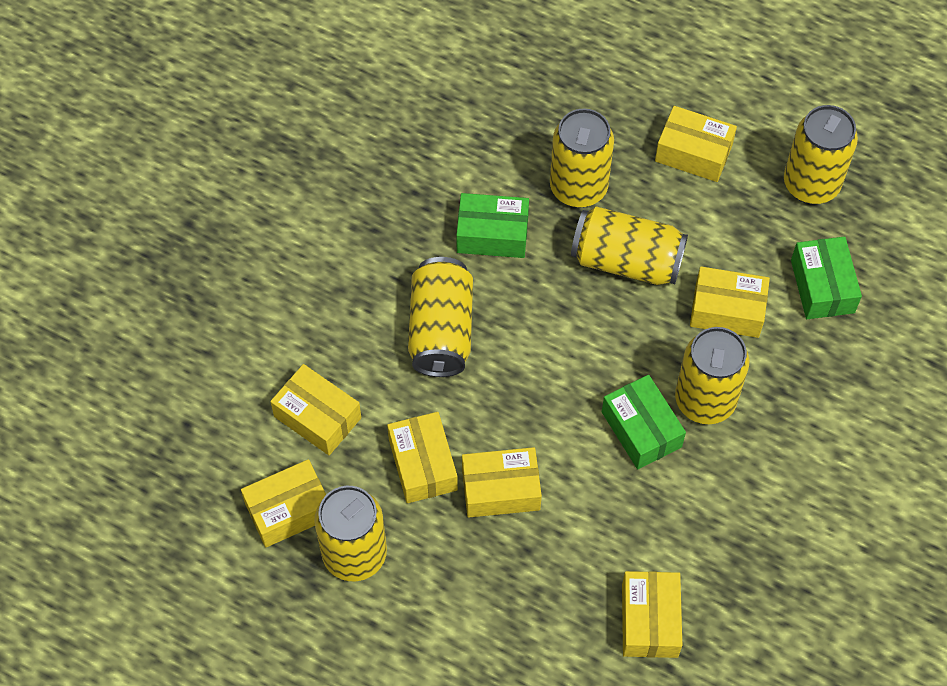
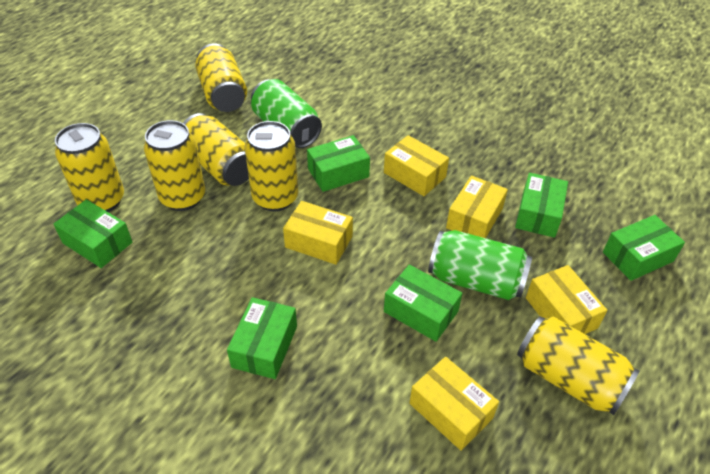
green box: 3 -> 6
green can: 0 -> 2
yellow box: 7 -> 5

